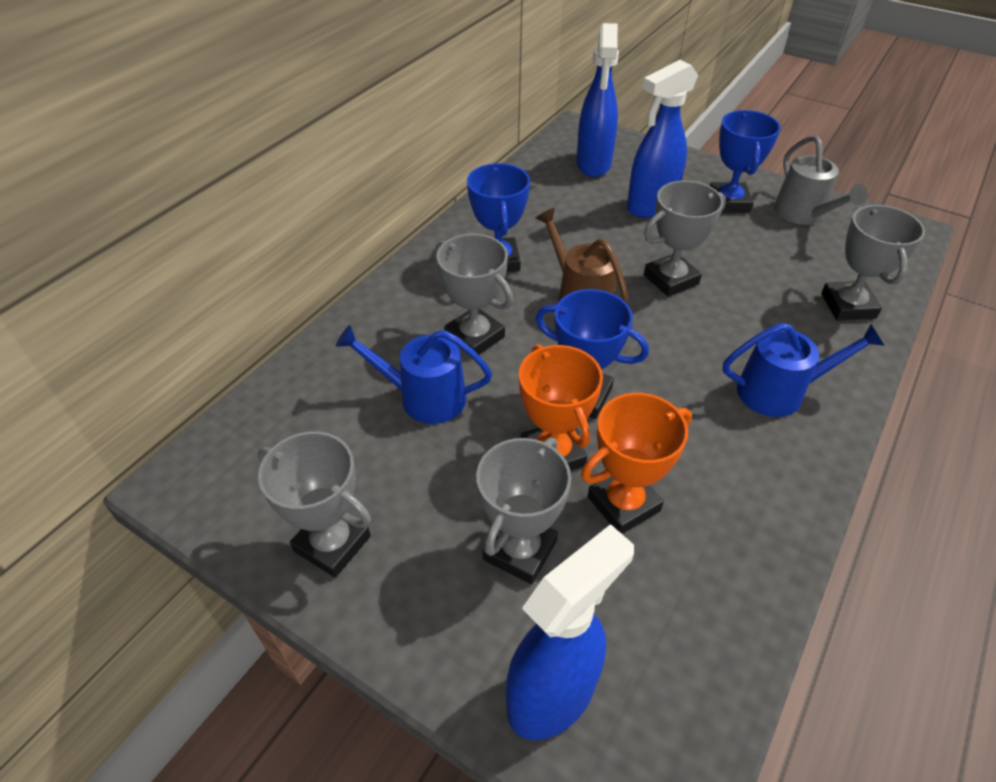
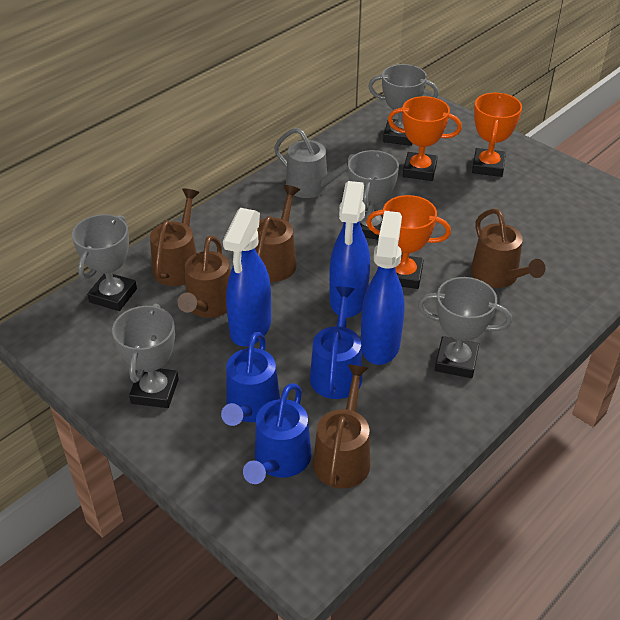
blue trophy: 3 -> 0
blue watering can: 2 -> 3
brown watering can: 1 -> 5
orange trophy: 2 -> 3

